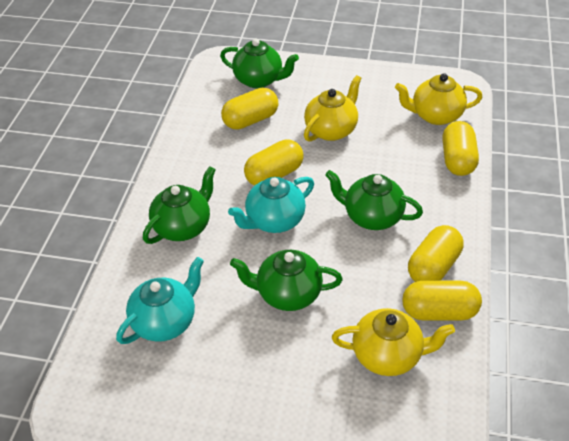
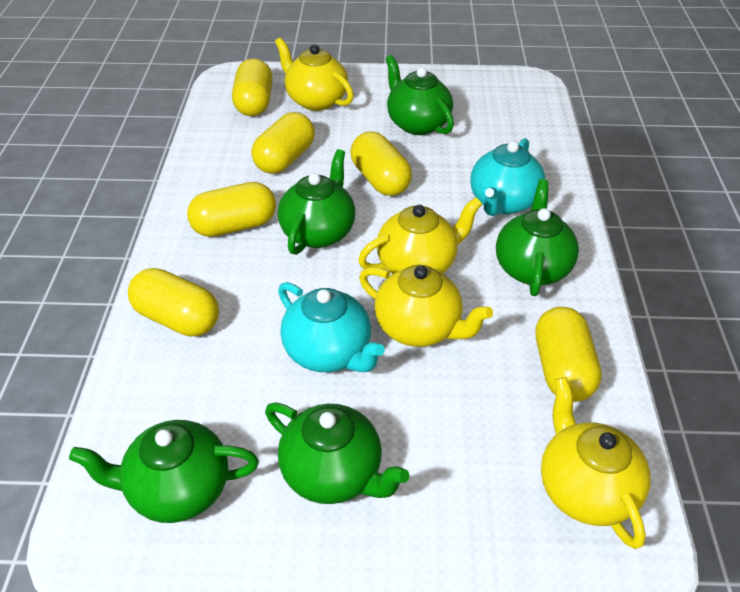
green teapot: 4 -> 5
yellow capsule: 5 -> 6
yellow teapot: 3 -> 4

